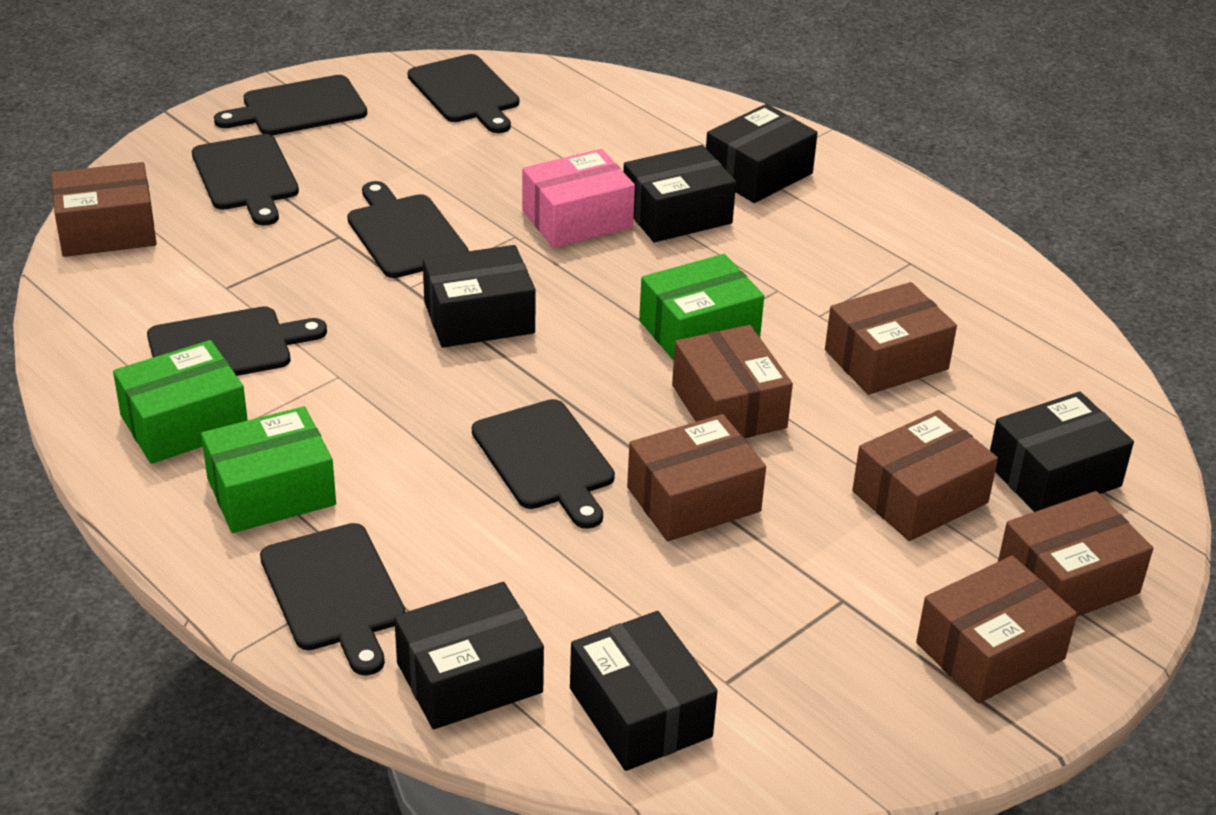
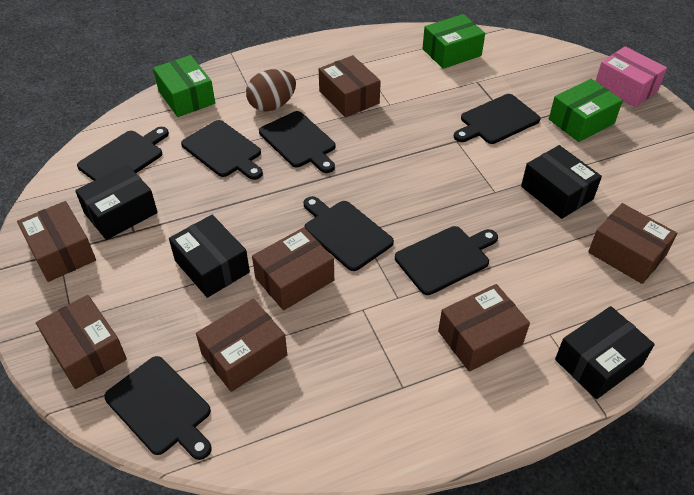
black box: 6 -> 4
brown egg: 0 -> 1

